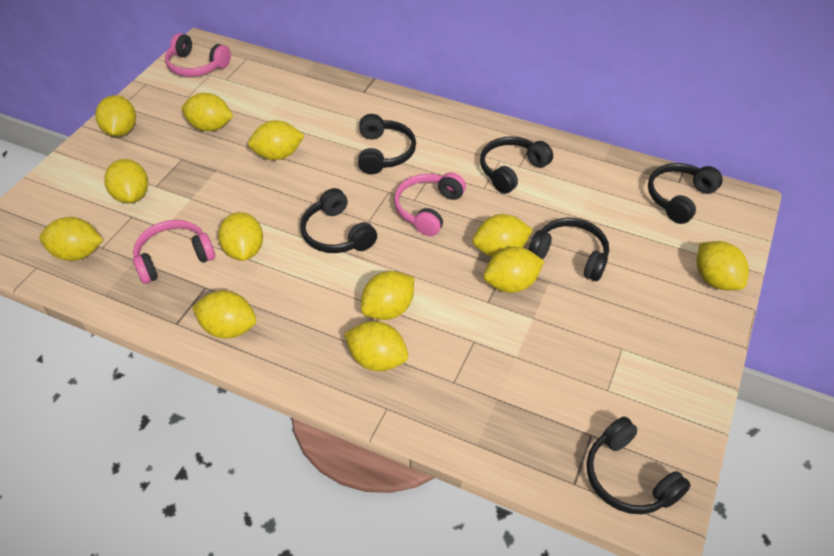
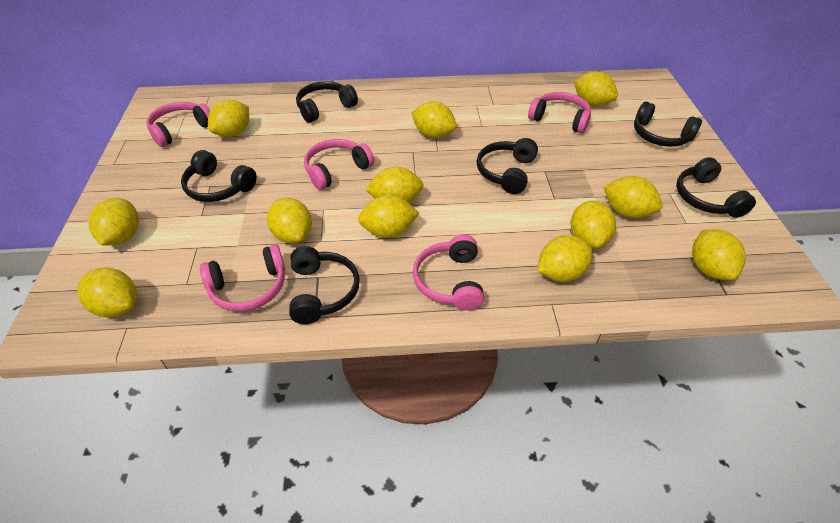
pink headphones: 3 -> 5

